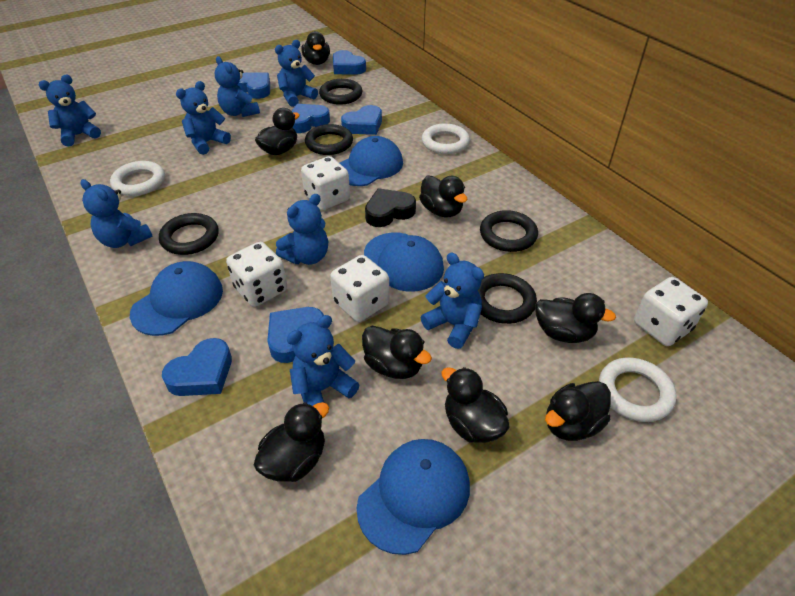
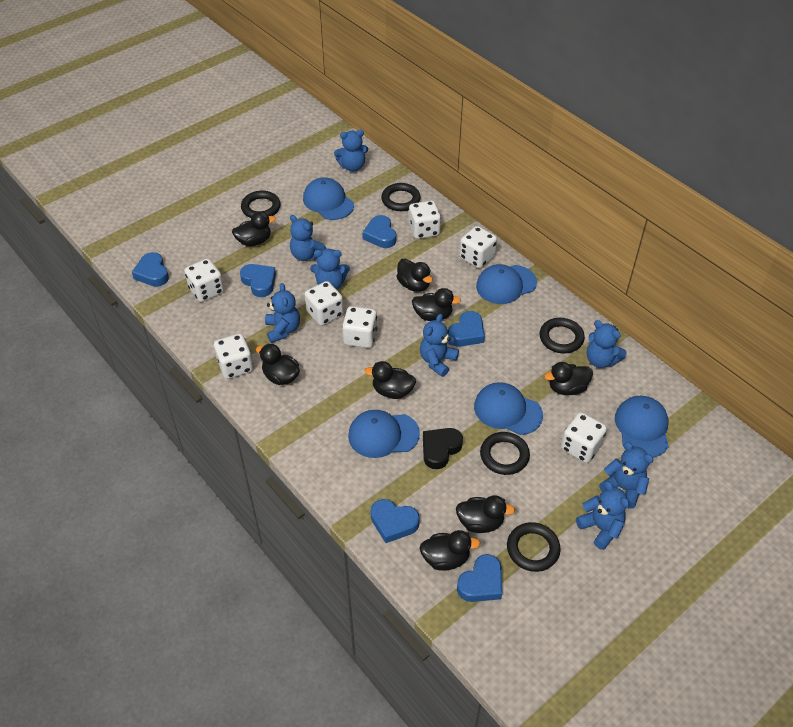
blue cap: 4 -> 5
white dice: 4 -> 7
white ring: 3 -> 0

